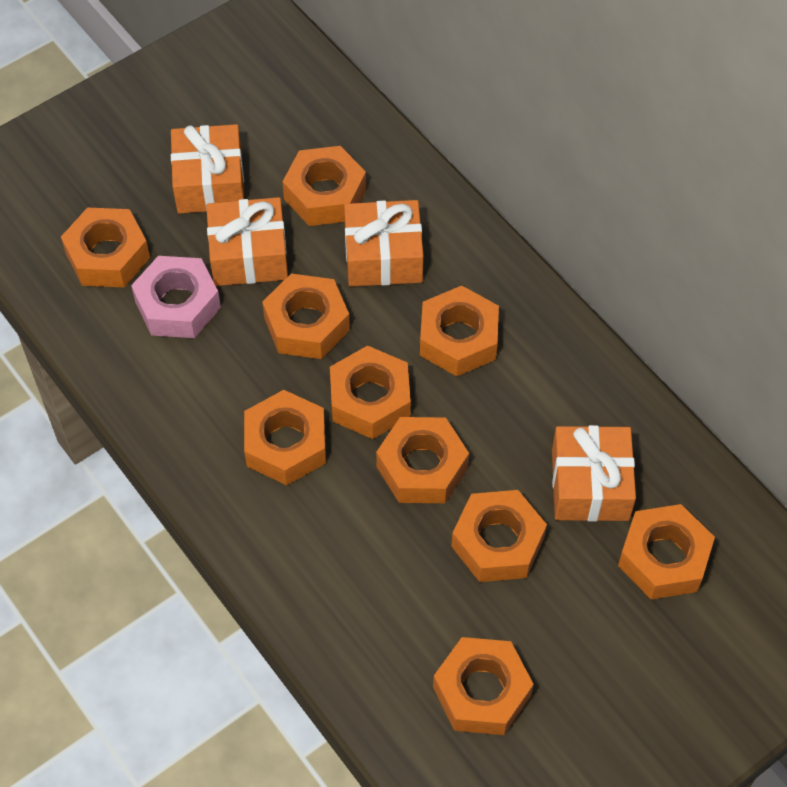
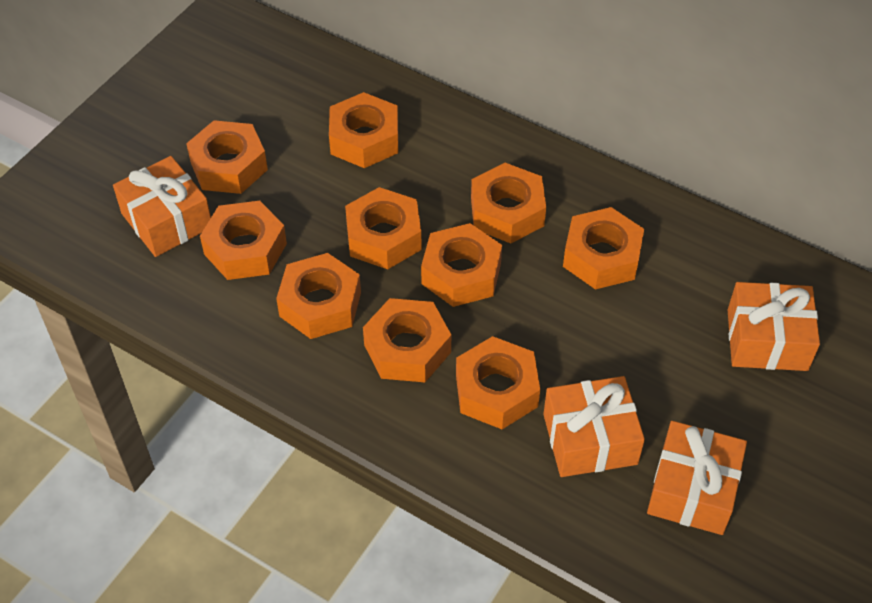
pink nut: 1 -> 0

